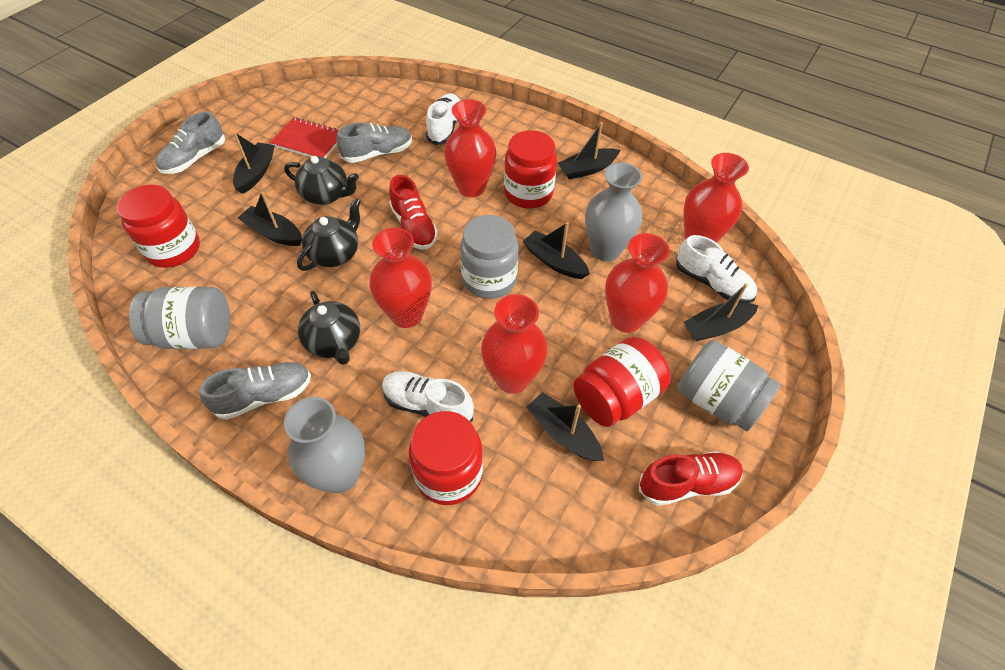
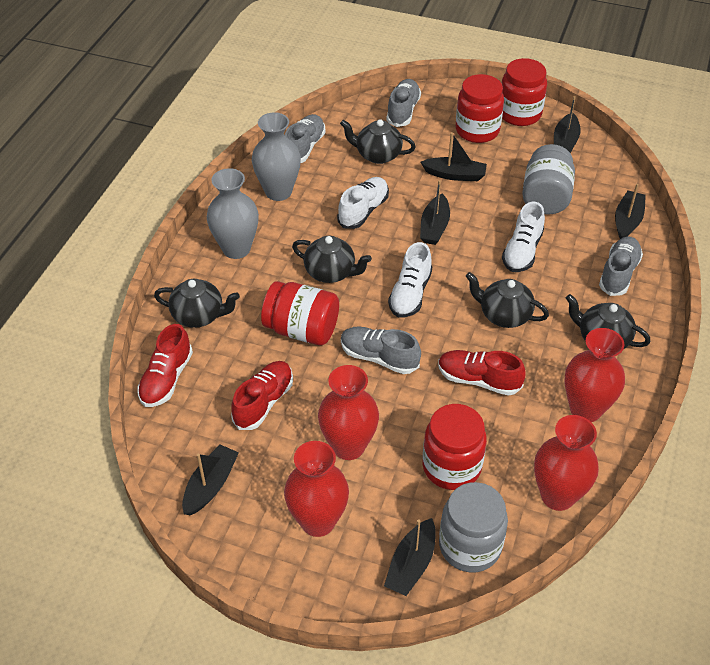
black teapot: 3 -> 5
grey jar: 3 -> 2
grey shoe: 3 -> 4
red notebook: 1 -> 0
red shoe: 2 -> 3
red vase: 5 -> 4

